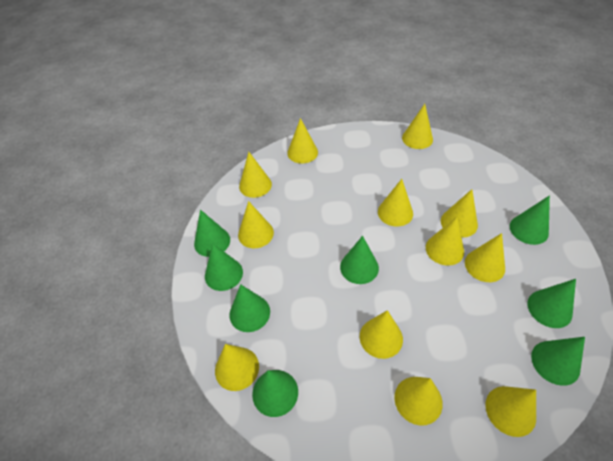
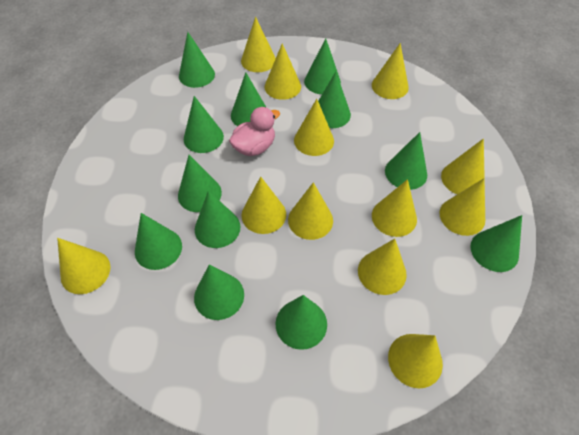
green cone: 8 -> 12
pink duck: 0 -> 1

